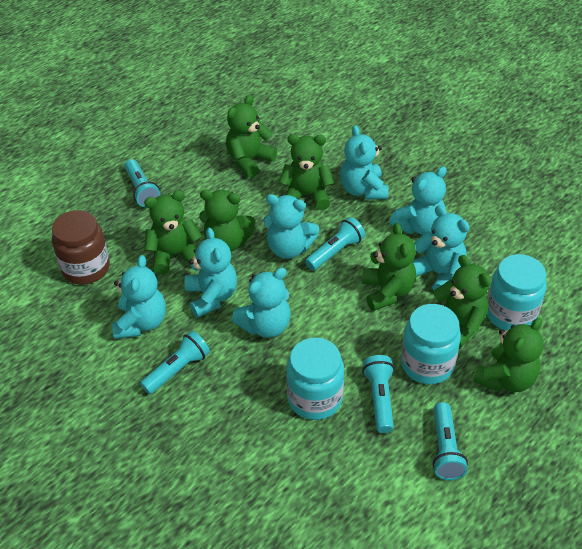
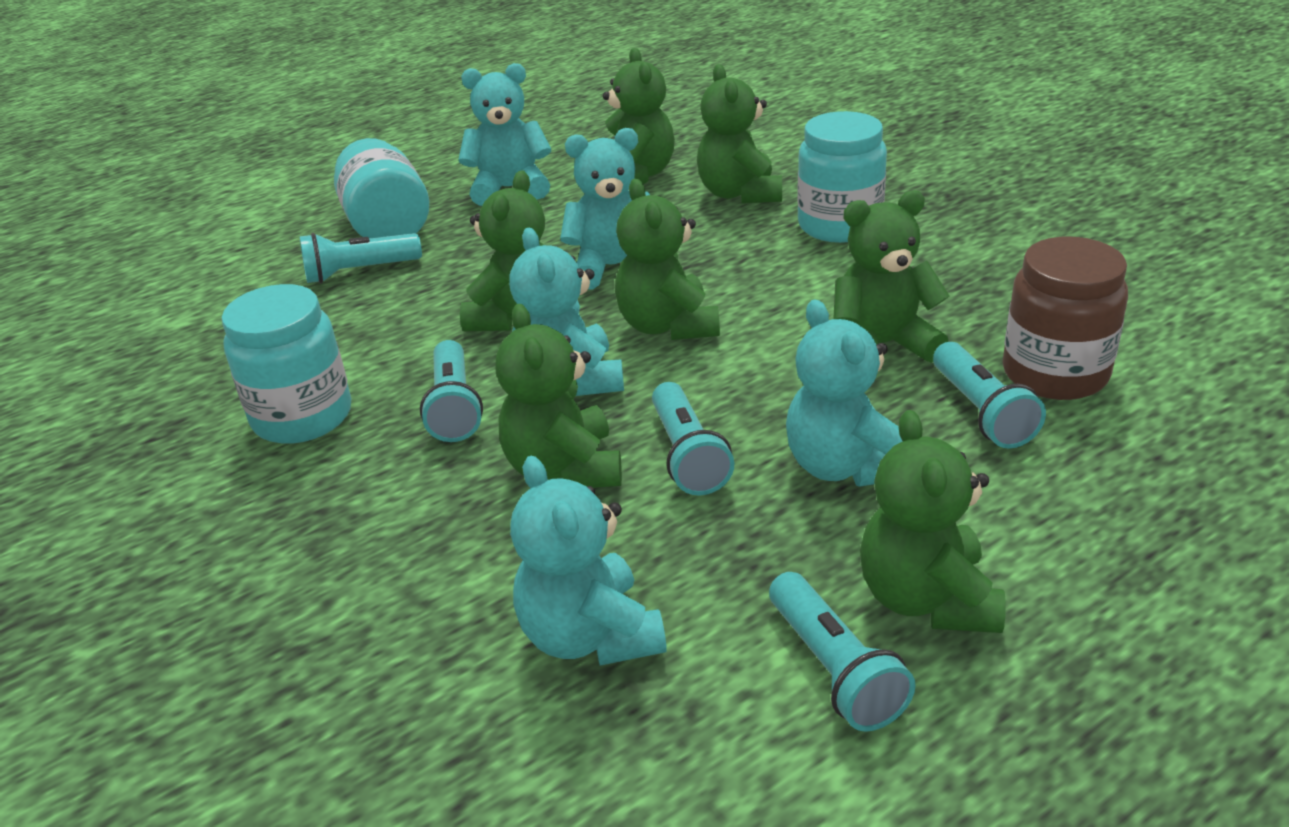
turquoise teddy bear: 7 -> 5

